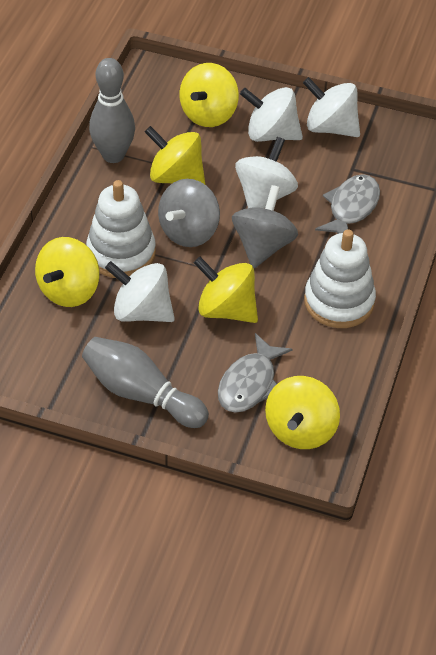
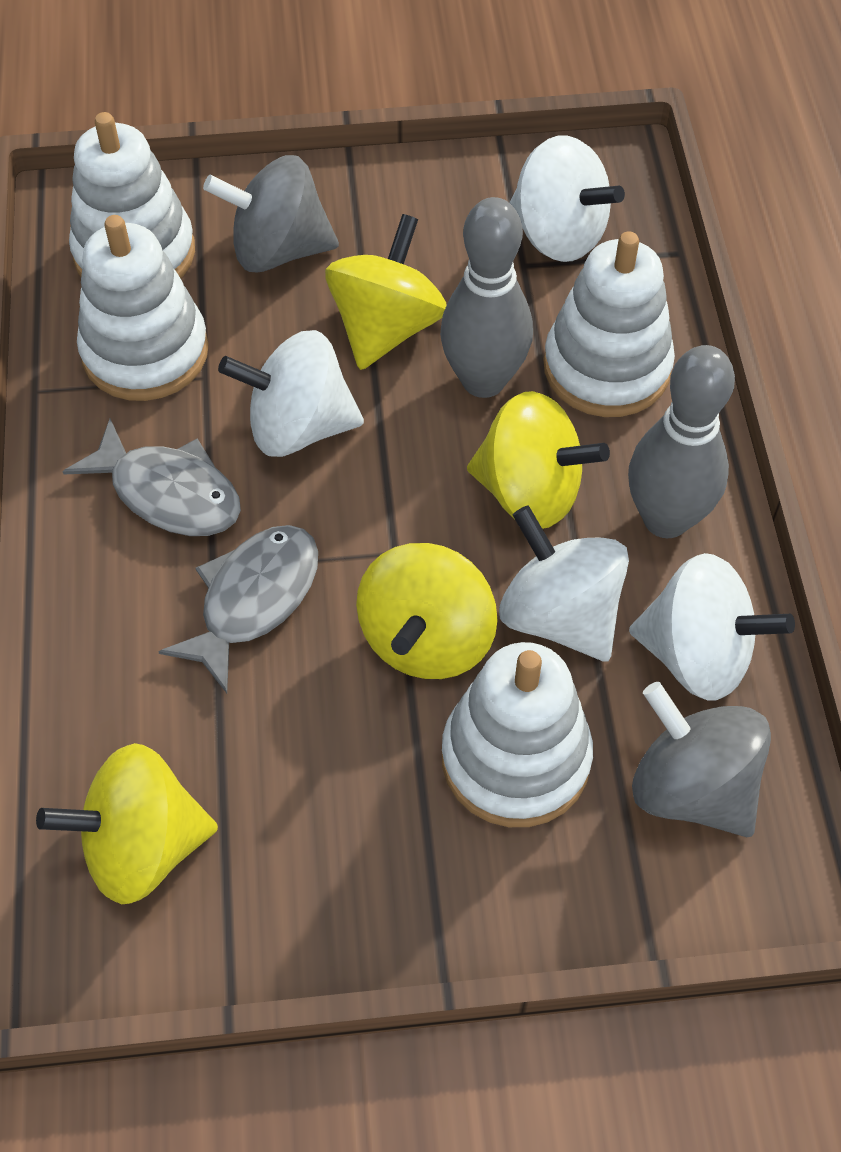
white stacking toy: 2 -> 4
yellow spinning top: 5 -> 4

